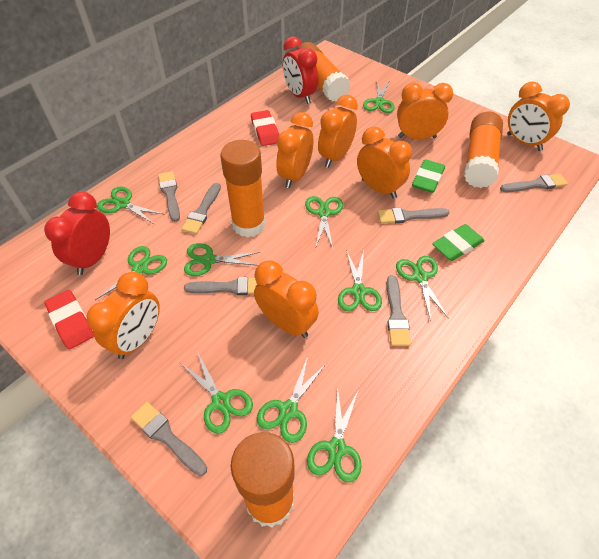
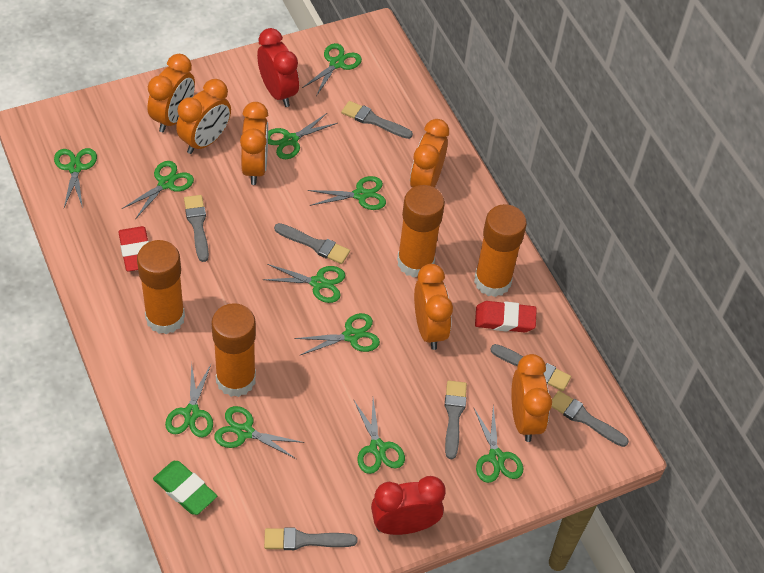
green eraser: 2 -> 1
green scissors: 10 -> 11
orange clock: 7 -> 6

